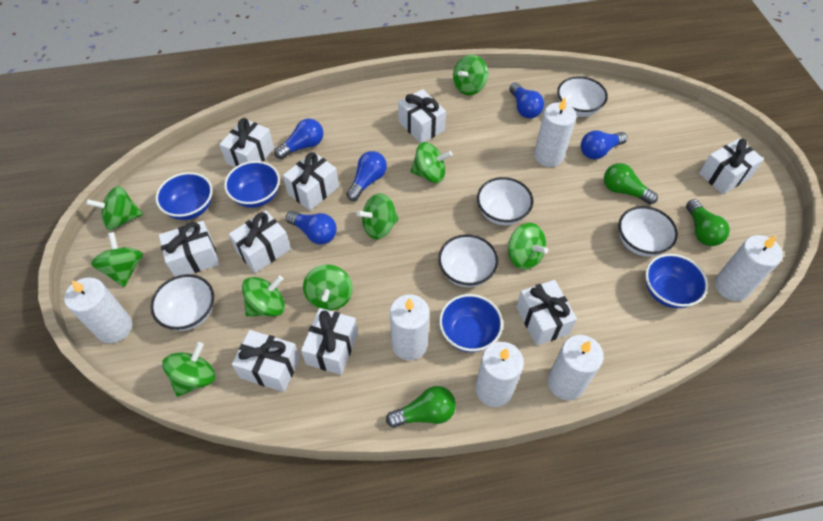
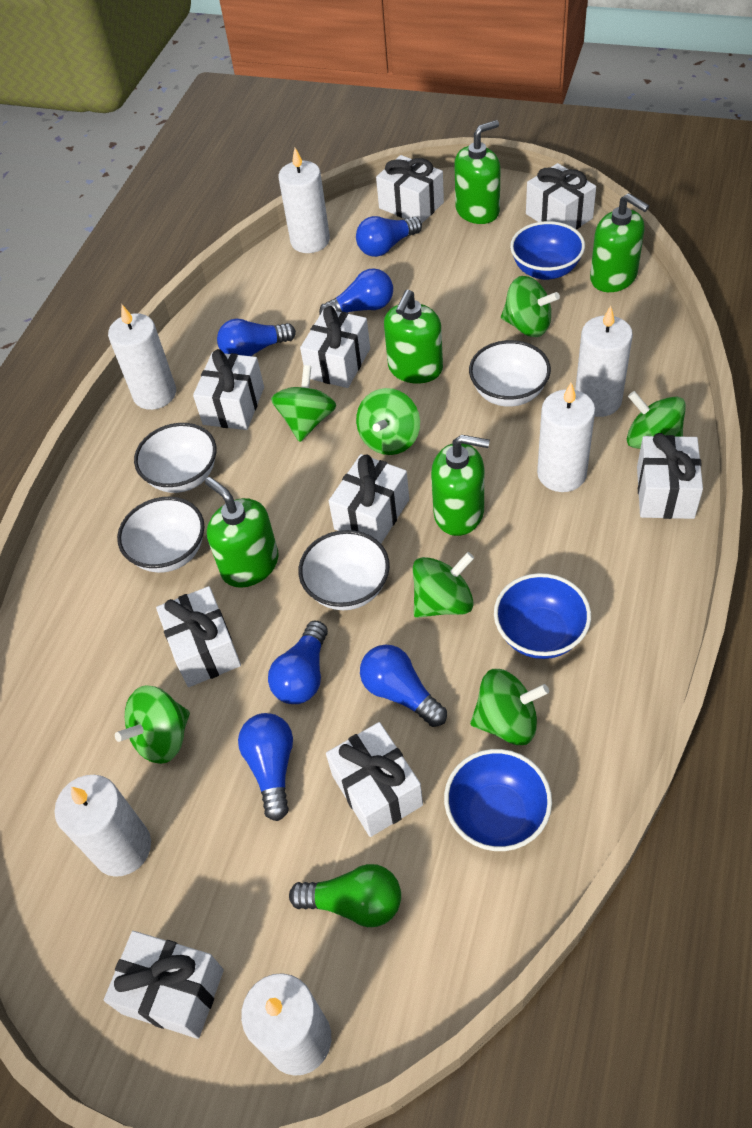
blue bowl: 4 -> 3
blue light bulb: 5 -> 6
green light bulb: 3 -> 1
green soap dispenser: 0 -> 5
green spinning top: 9 -> 7
white bowl: 5 -> 4

